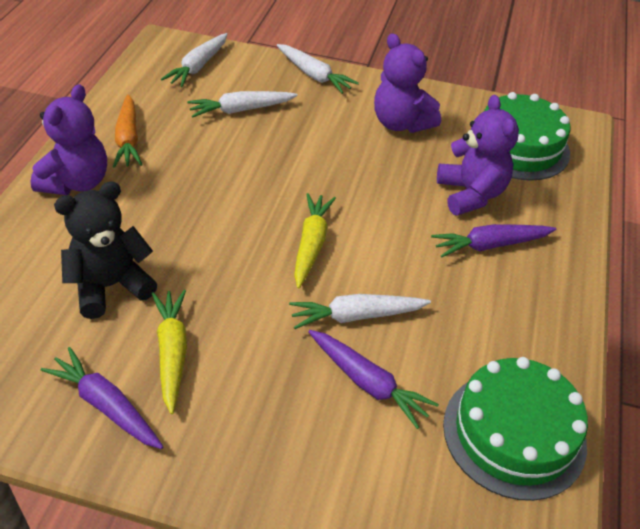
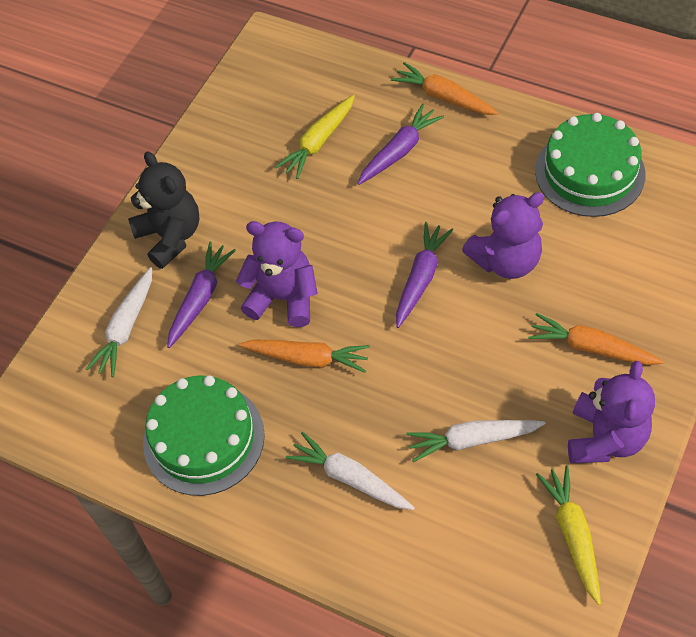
orange carrot: 1 -> 3
white carrot: 4 -> 3

